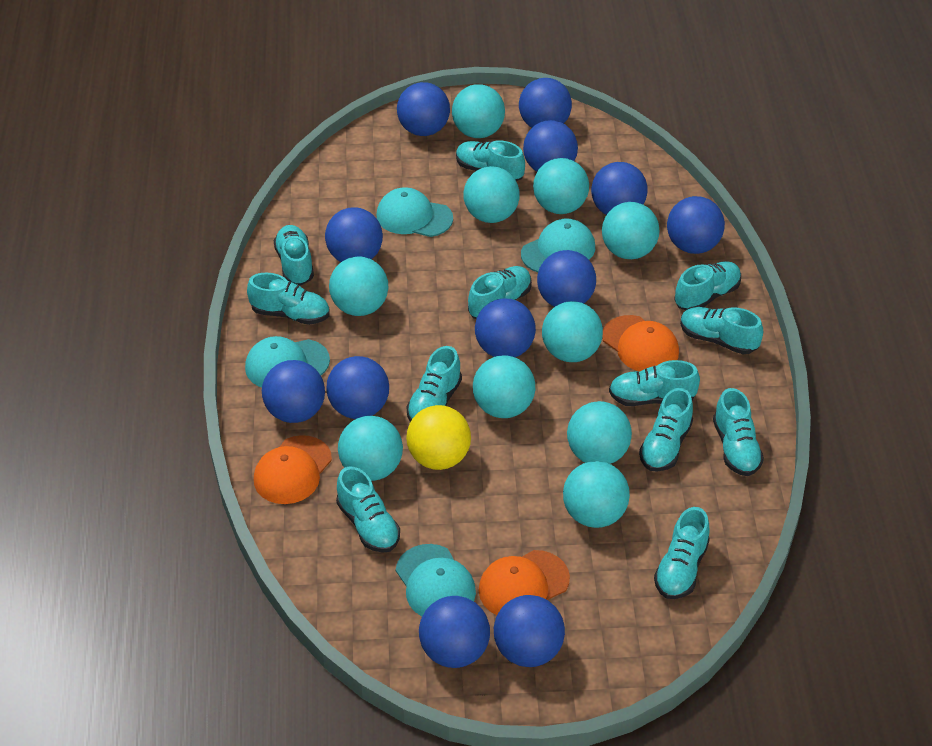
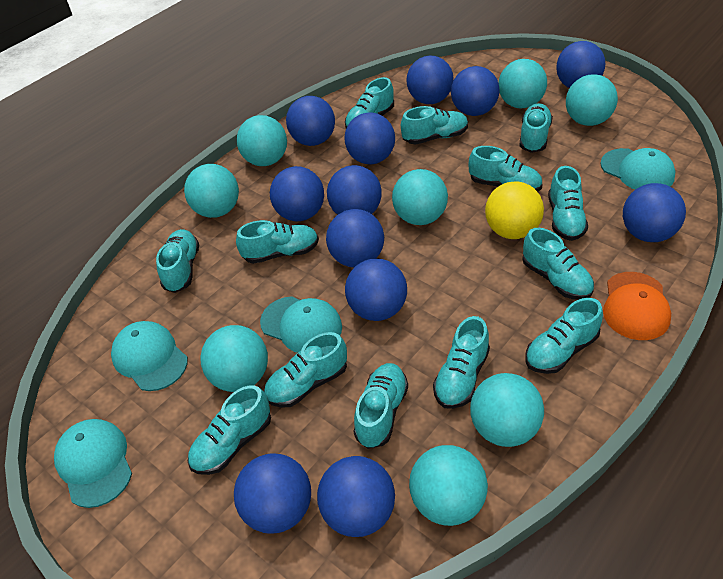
orange cap: 3 -> 1
turquoise ball: 10 -> 8
turquoise shoe: 12 -> 13

